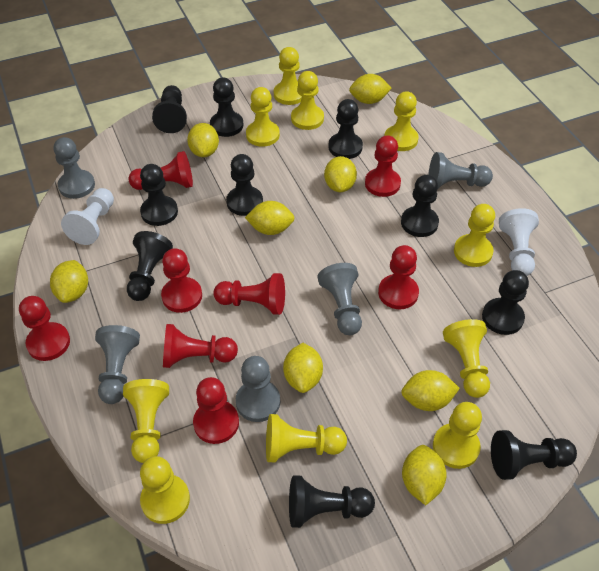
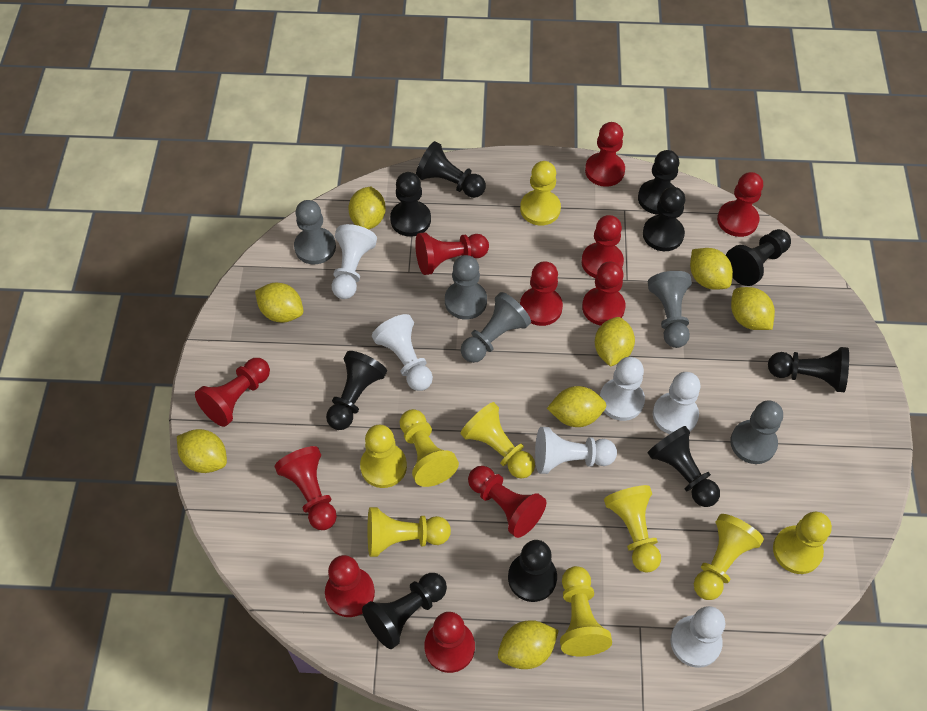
red pawn: 8 -> 11
white pawn: 2 -> 6
yellow pawn: 10 -> 9

